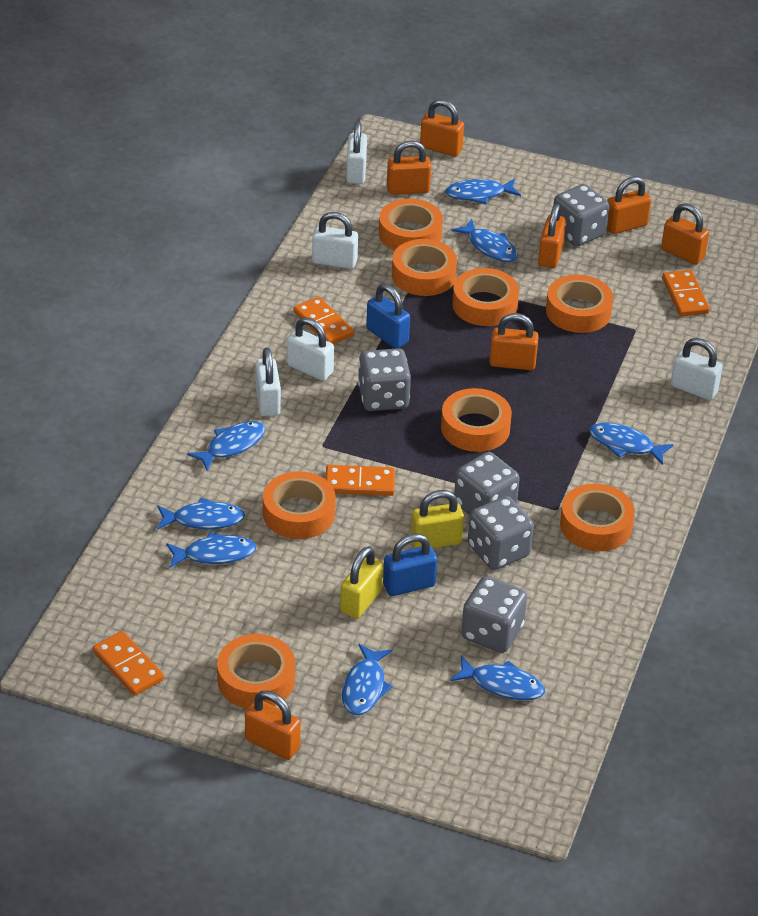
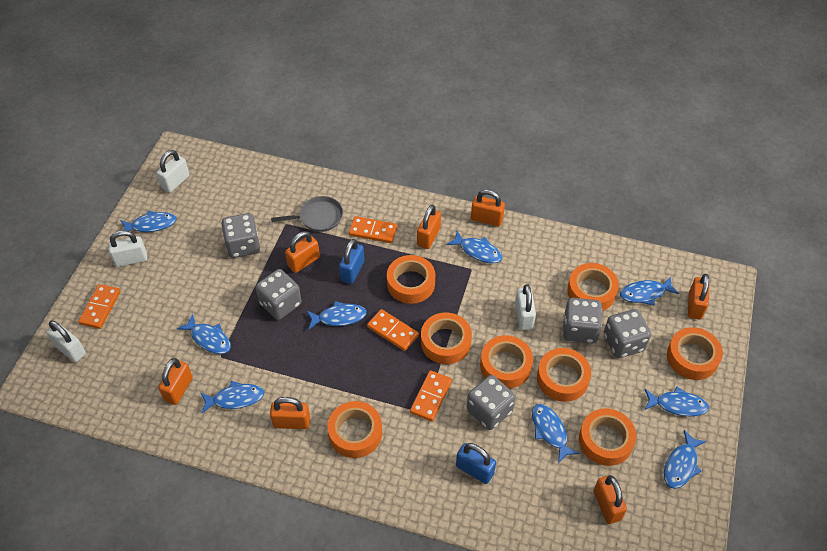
blue fish: 8 -> 9
grey pan: 0 -> 1
white padlock: 5 -> 4
yellow padlock: 2 -> 0

